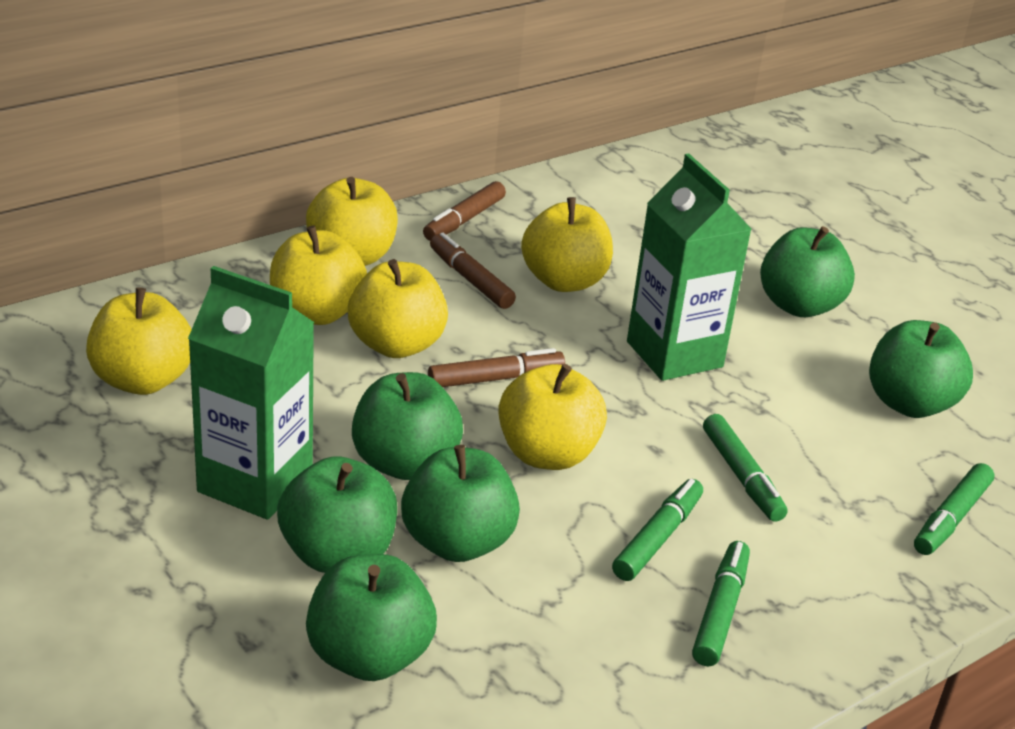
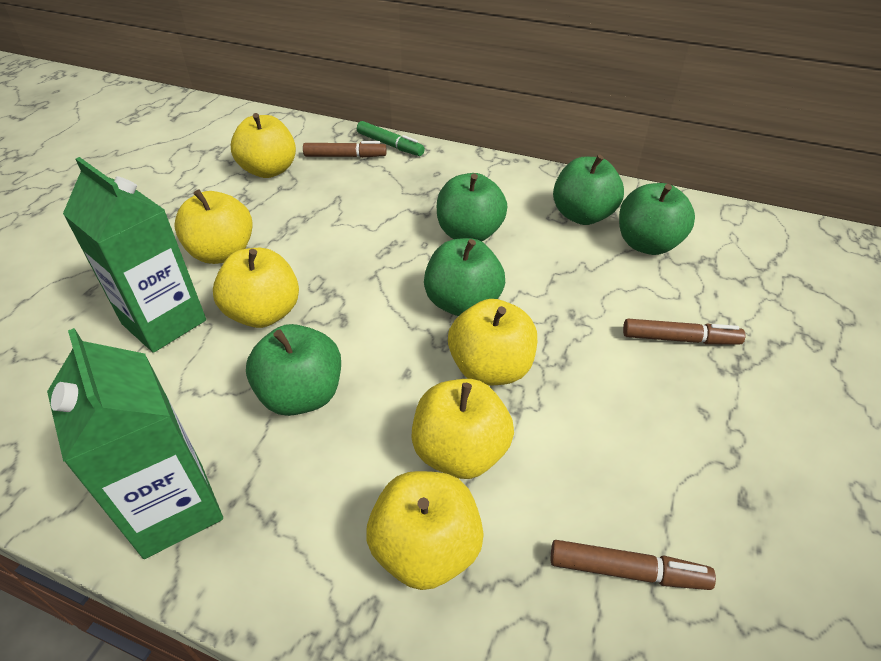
green apple: 6 -> 5
green marker: 4 -> 1

